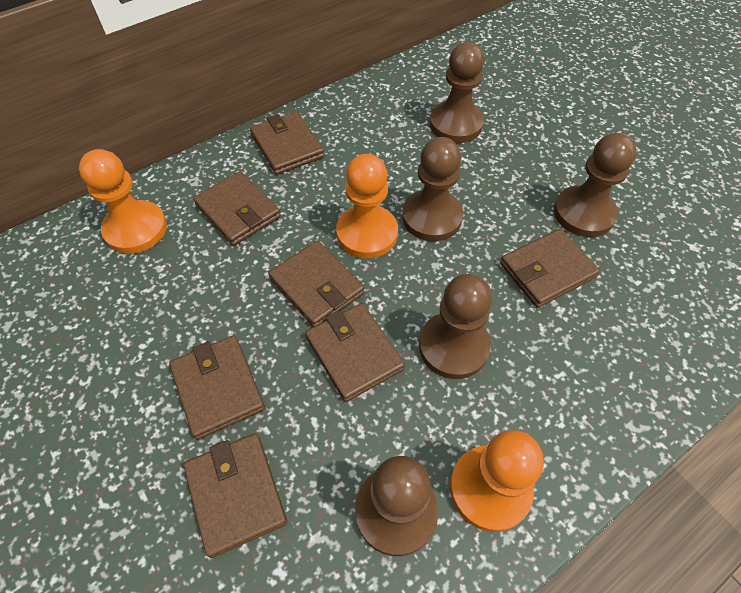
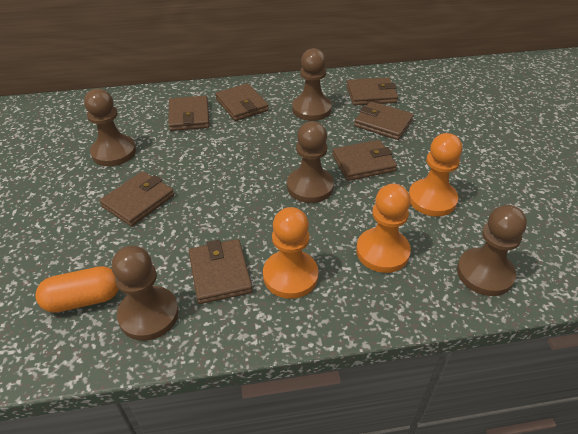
orange capsule: 0 -> 1

